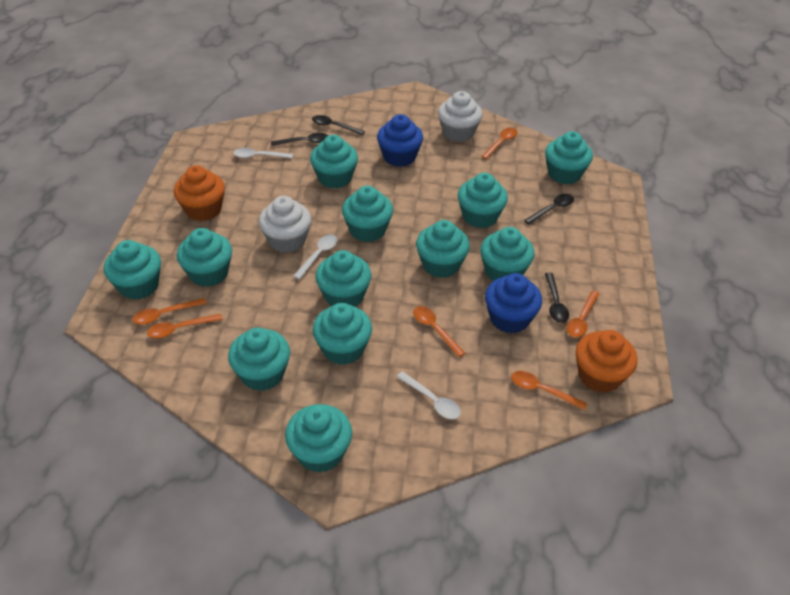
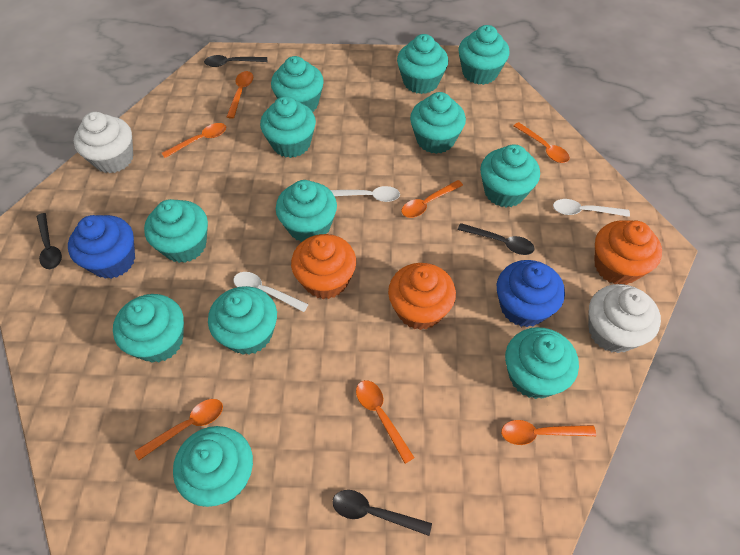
orange cupcake: 2 -> 3
orange spoon: 6 -> 7

